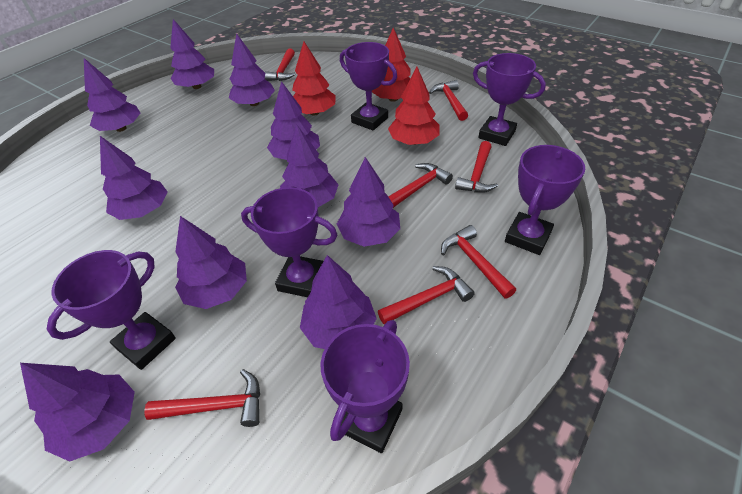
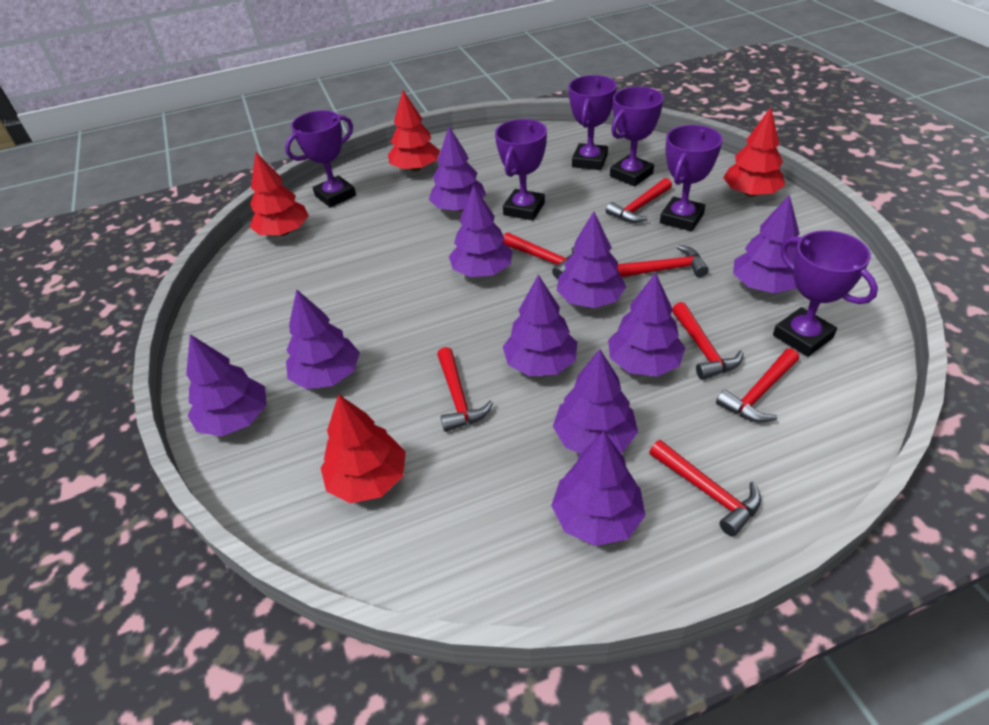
red tree: 3 -> 4

